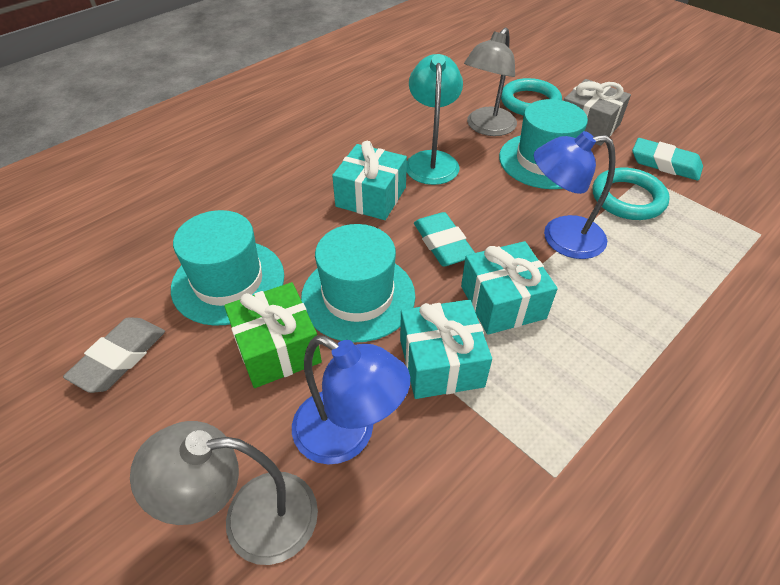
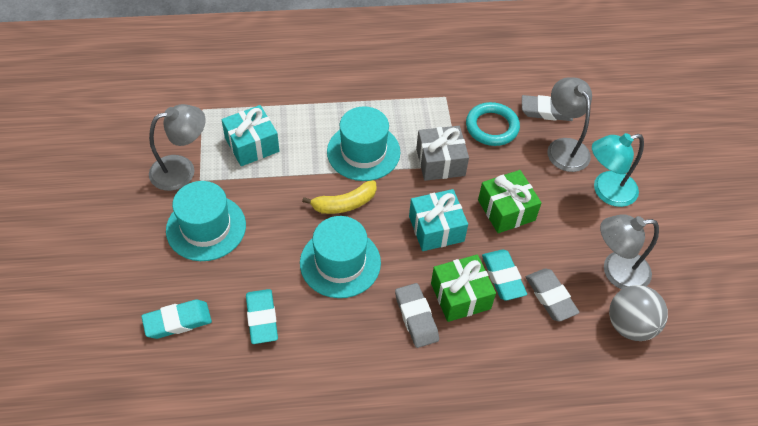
blue lamp: 2 -> 0
green gift: 1 -> 2
grey ball: 0 -> 1
grey eraser: 1 -> 3
grey lamp: 2 -> 3
turquoise eraser: 2 -> 3
turquoise gift: 3 -> 2
turquoise ring: 2 -> 1
yellow banana: 0 -> 1

